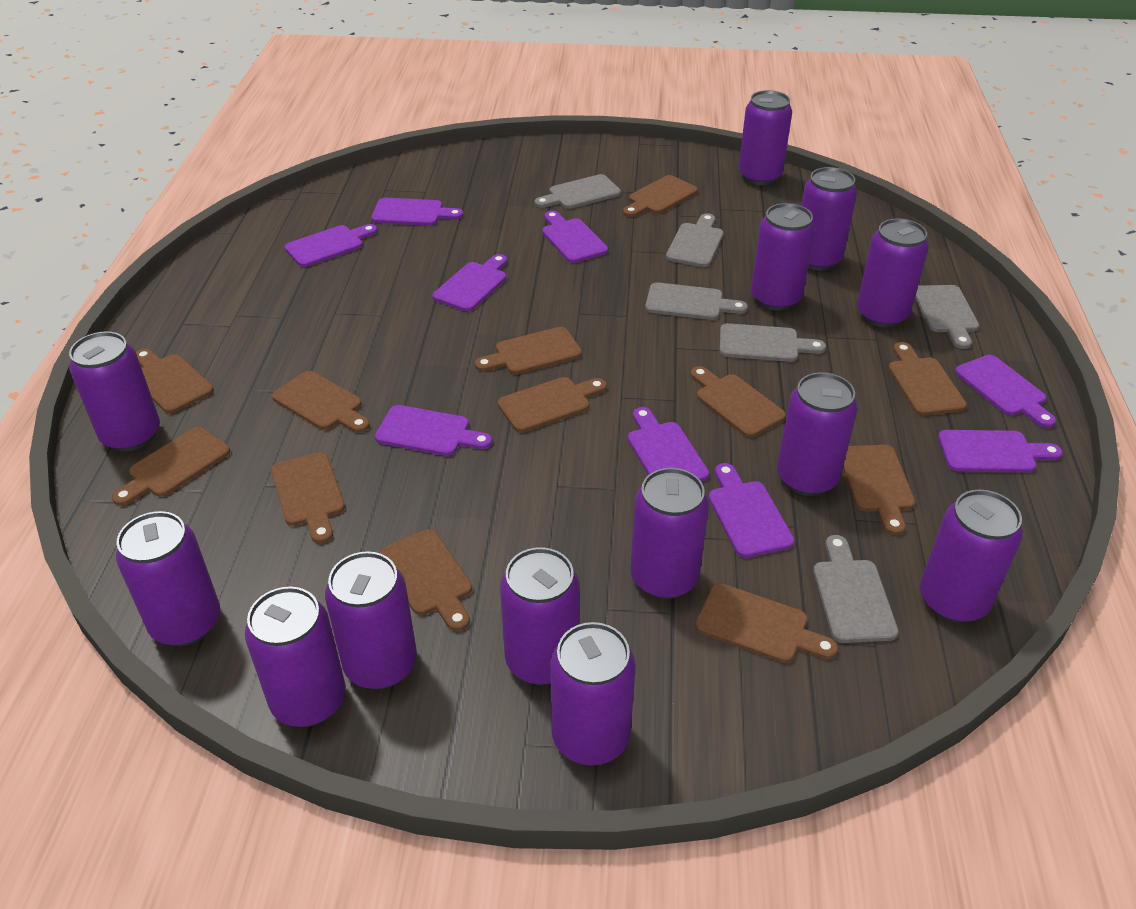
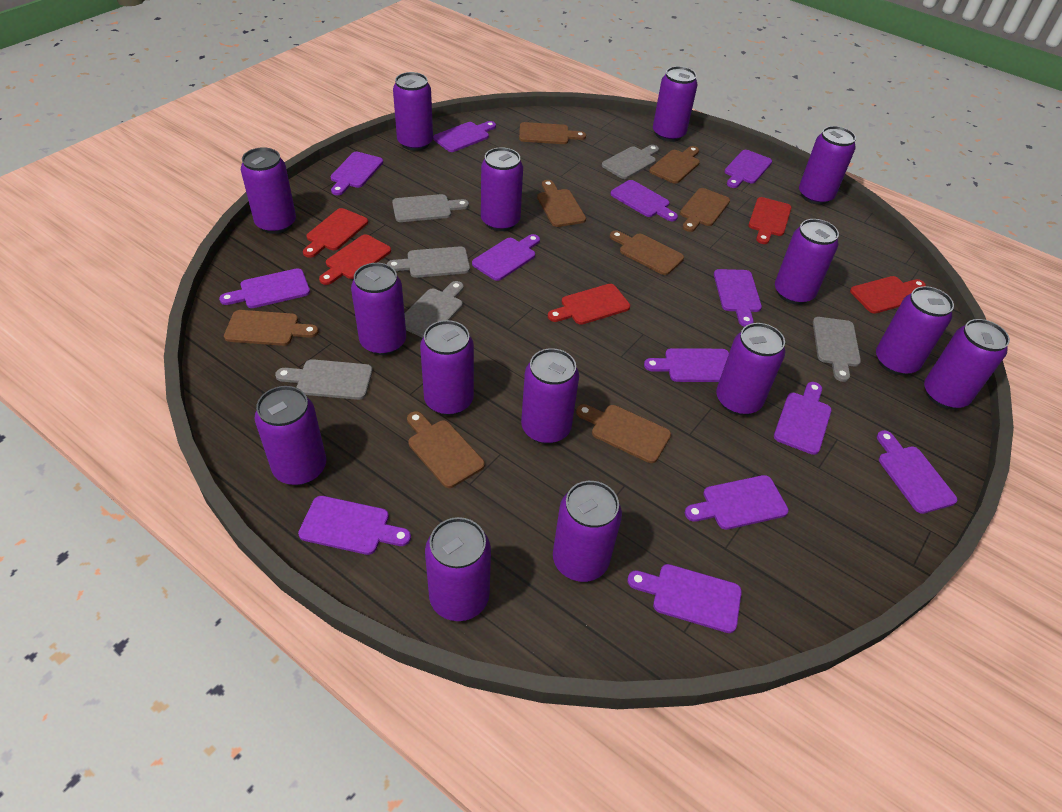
brown cutting board: 12 -> 8
purple can: 13 -> 15
purple cutting board: 9 -> 13
red cutting board: 0 -> 5

